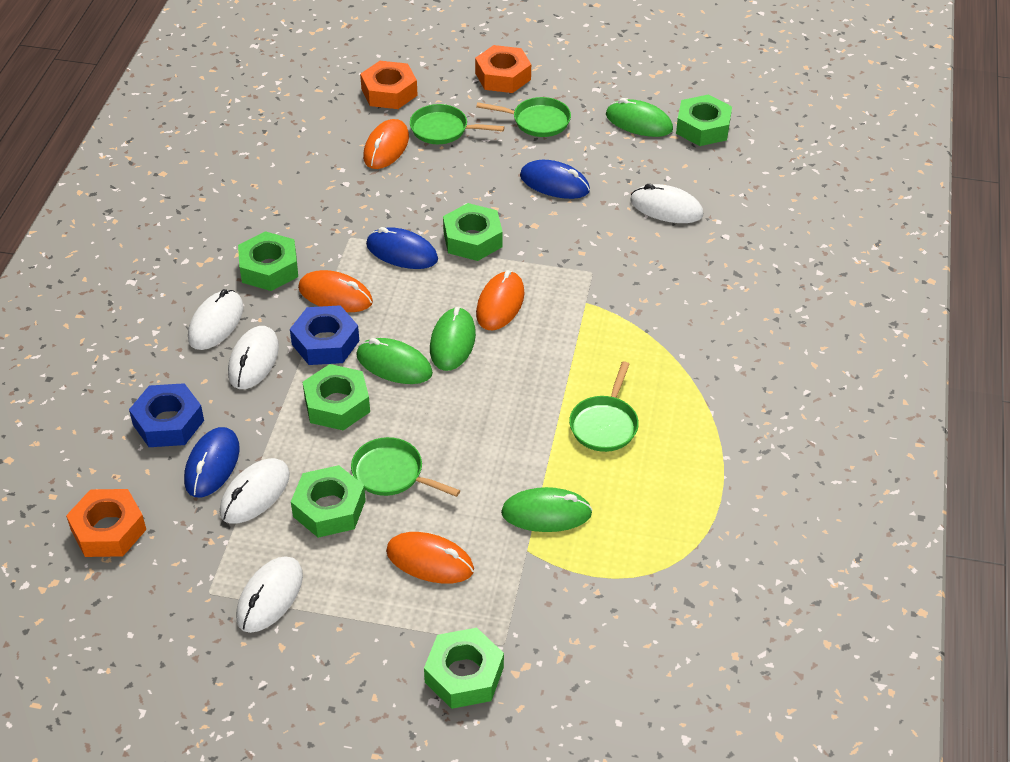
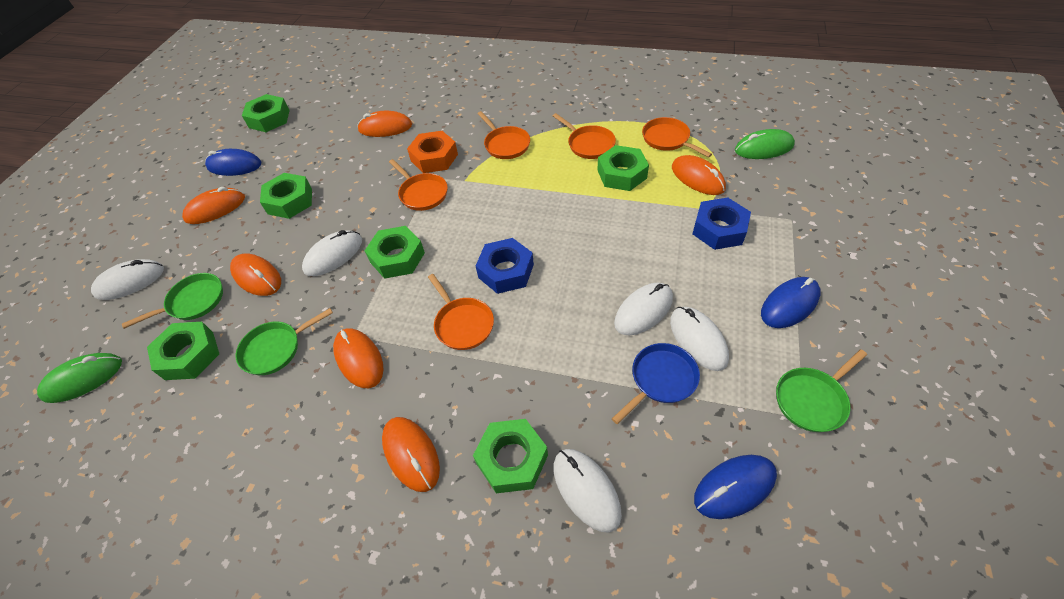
blue pan: 0 -> 1
green mouse: 4 -> 2
green pan: 4 -> 3
orange mouse: 4 -> 6
orange nut: 3 -> 1
orange pan: 0 -> 5

